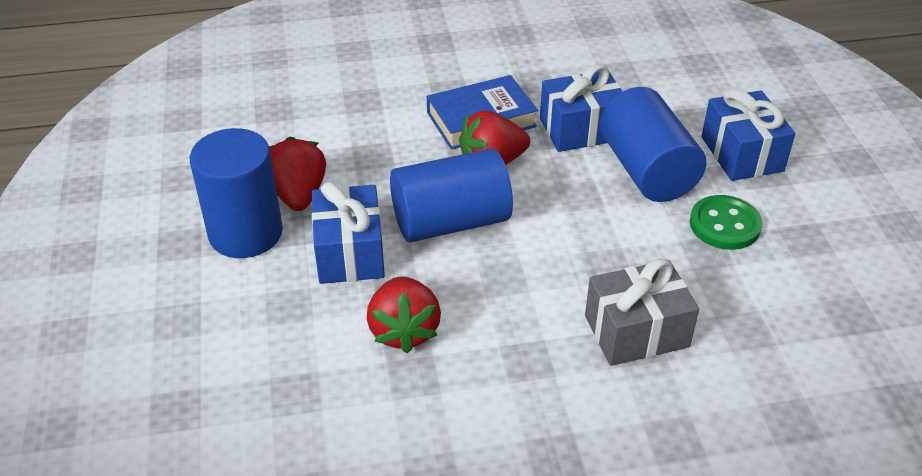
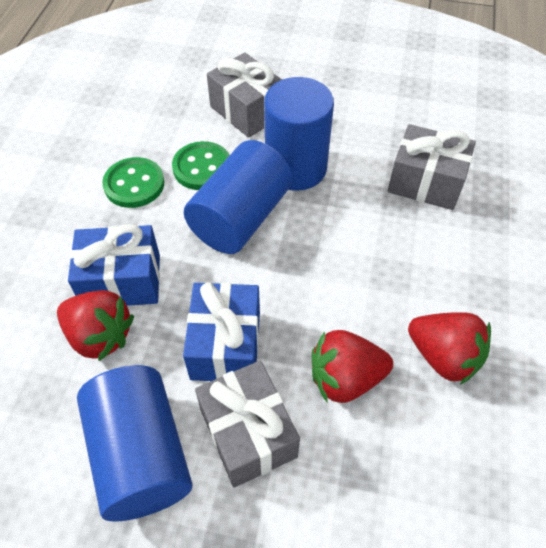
blue book: 1 -> 0
blue gift: 3 -> 2
green button: 1 -> 2
grey gift: 1 -> 3

